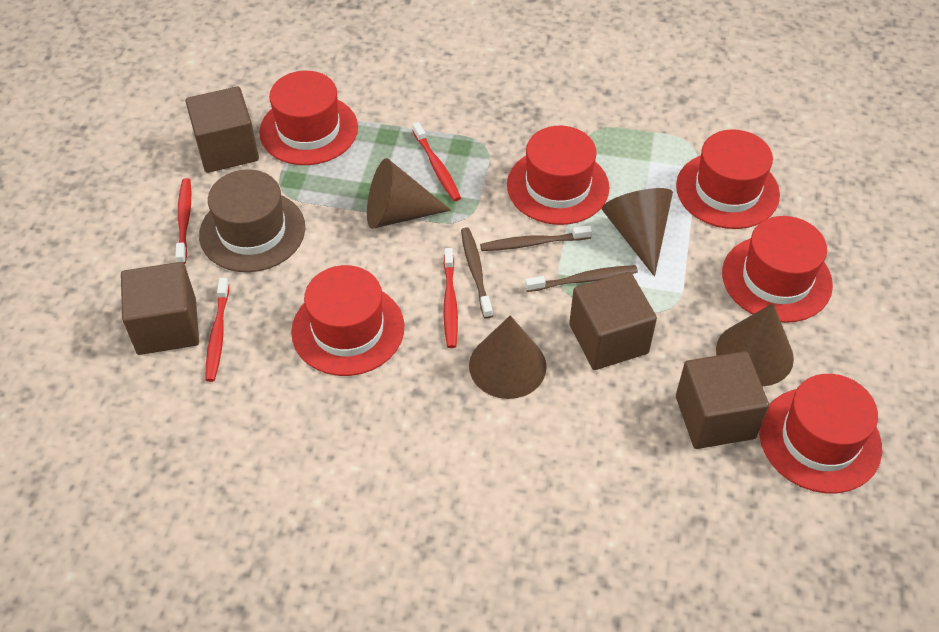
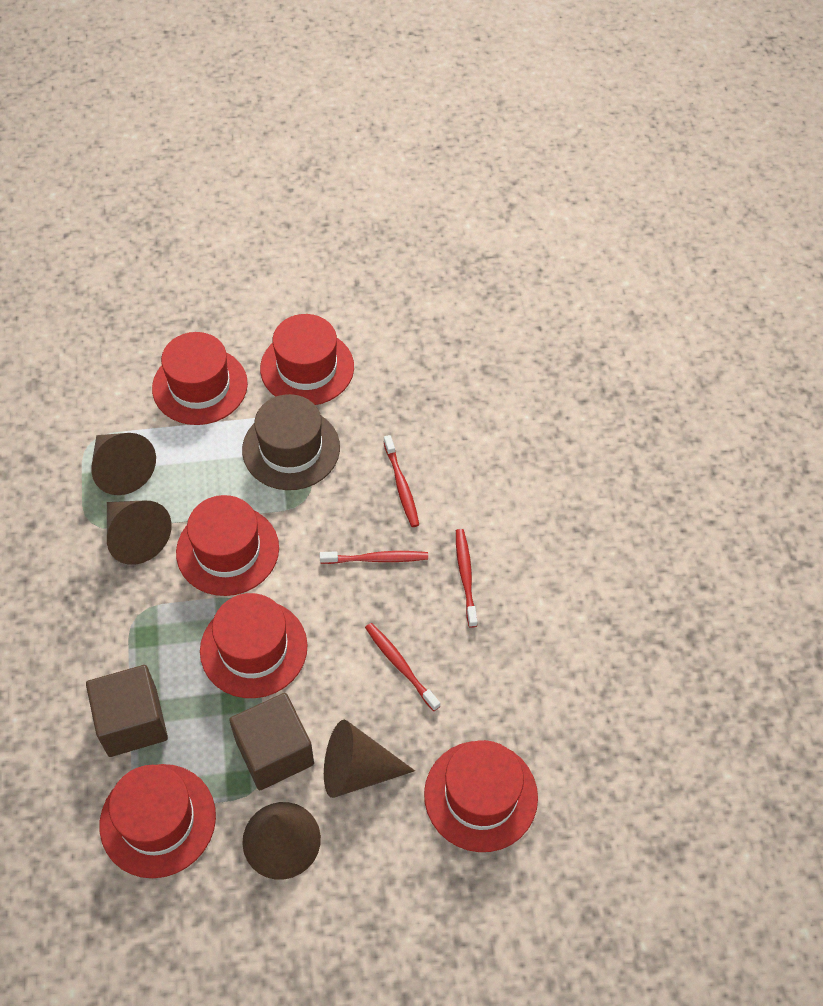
brown cube: 4 -> 2
brown toothbrush: 3 -> 0

